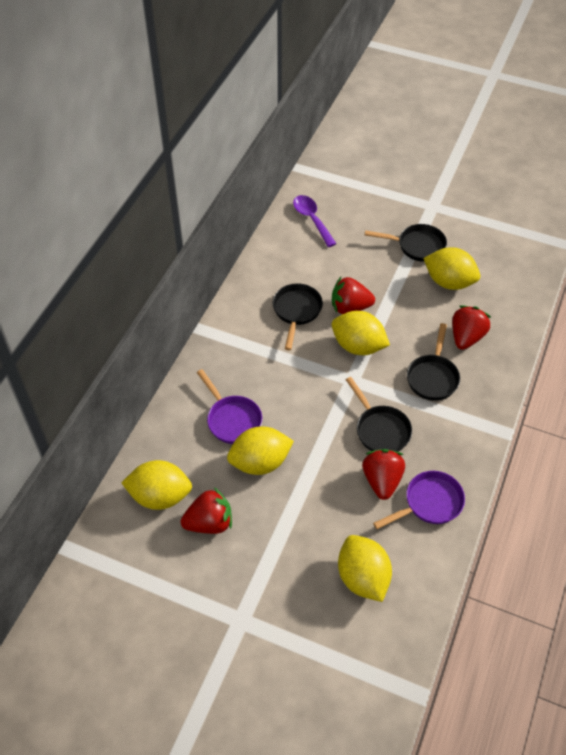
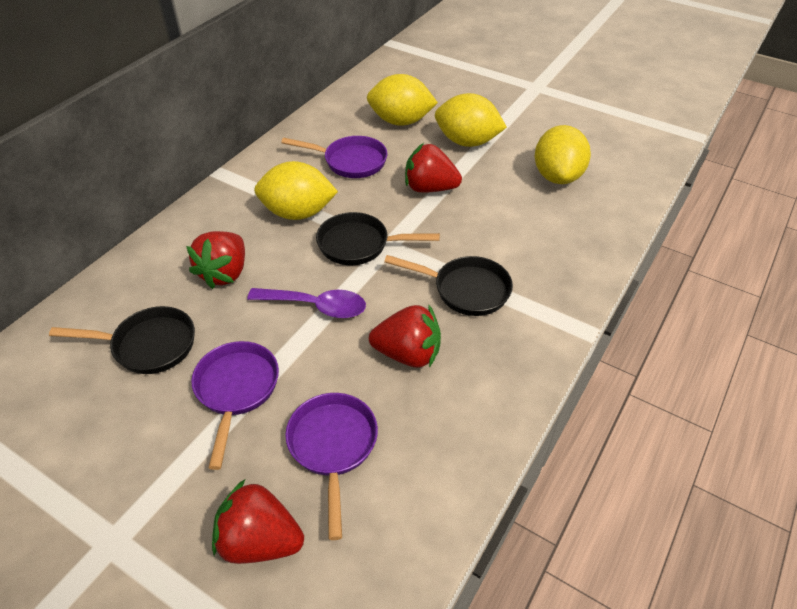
black pan: 4 -> 3
purple pan: 2 -> 3
yellow lemon: 5 -> 4

